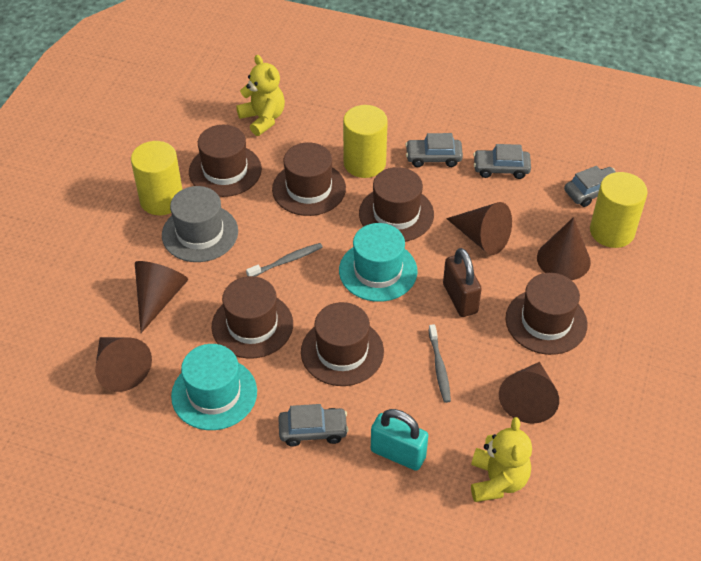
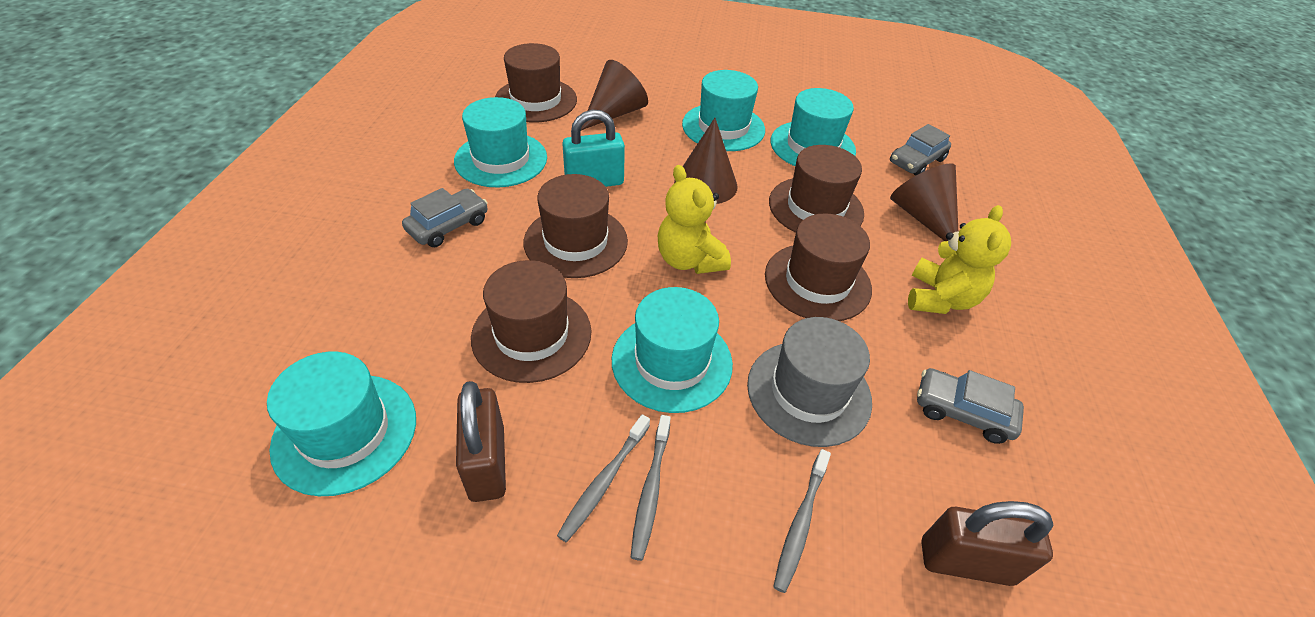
brown cone: 5 -> 3
brown hat: 6 -> 5
brown padlock: 1 -> 2
grey car: 4 -> 3
grey toothbrush: 2 -> 3
turquoise hat: 2 -> 5
yellow cylinder: 3 -> 0

